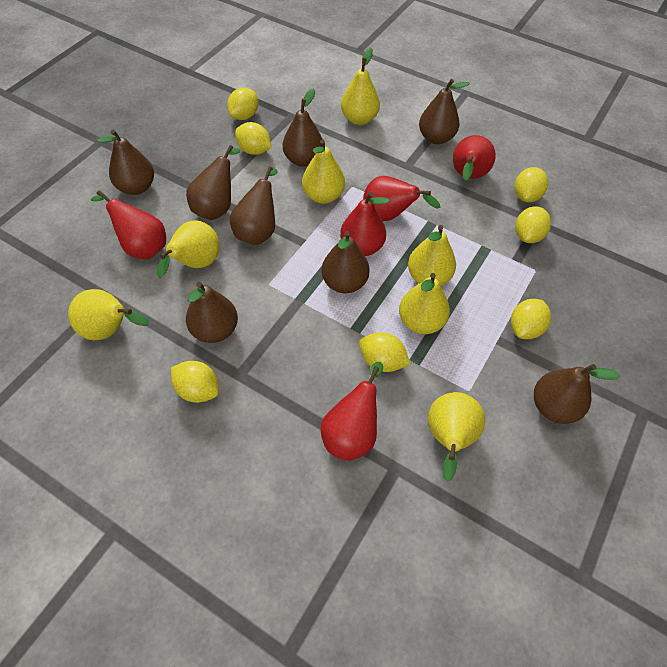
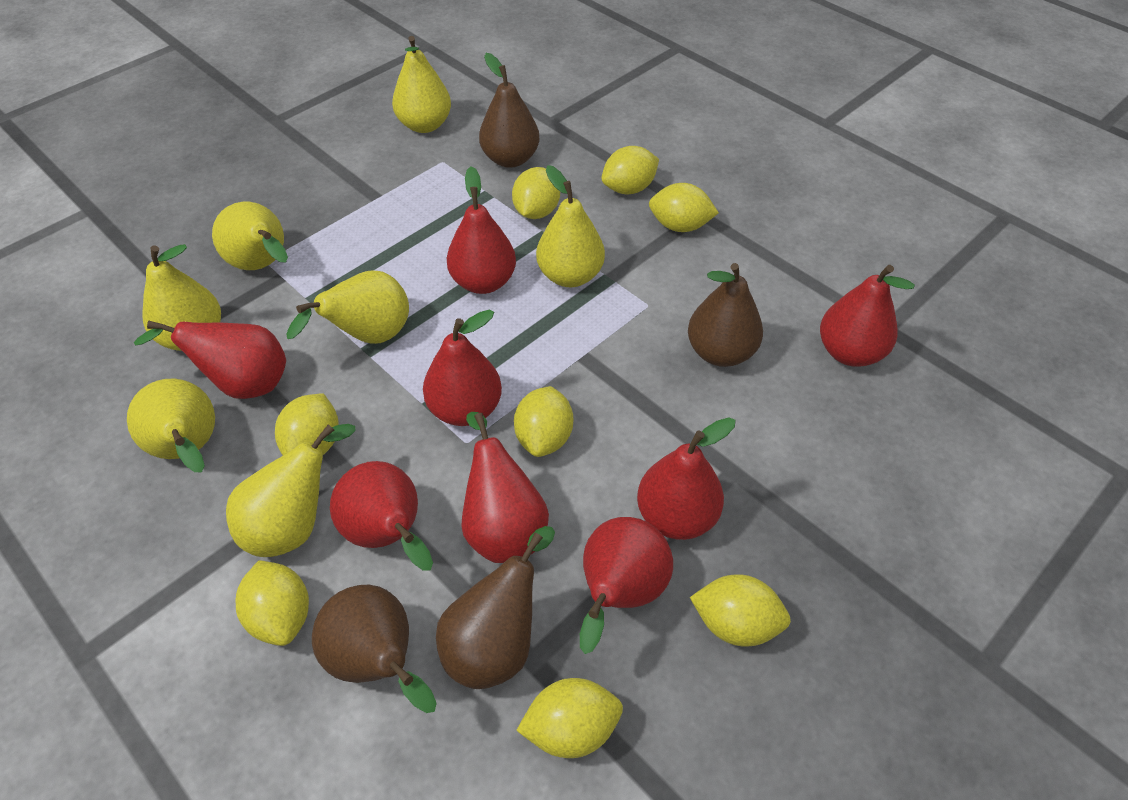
brown pear: 8 -> 4
red pear: 5 -> 8
yellow lemon: 7 -> 8

